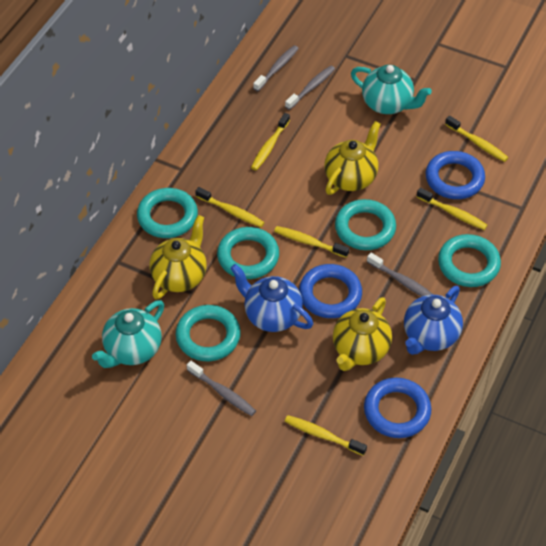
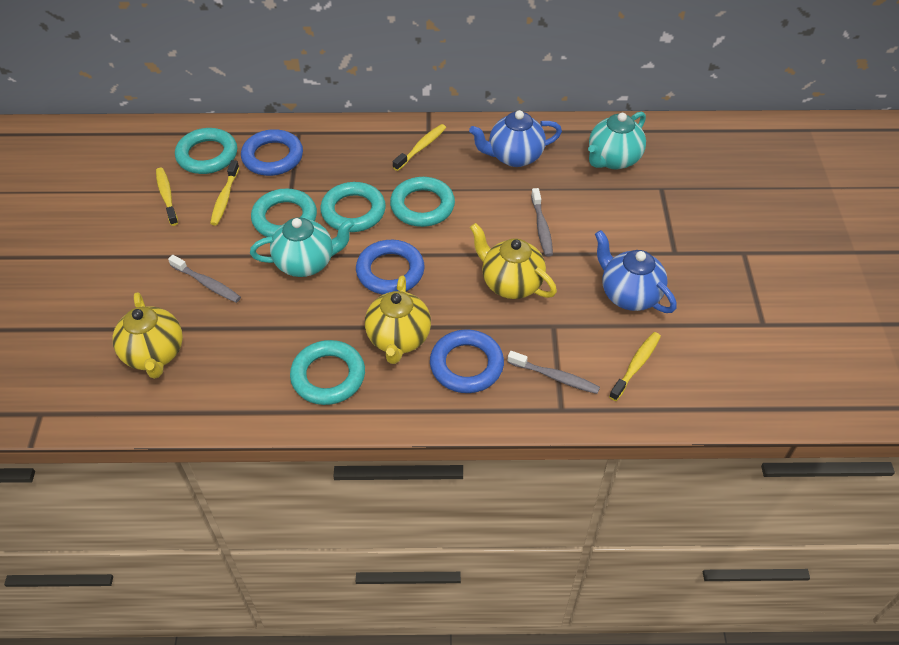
grey toothbrush: 4 -> 3
yellow toothbrush: 6 -> 4

